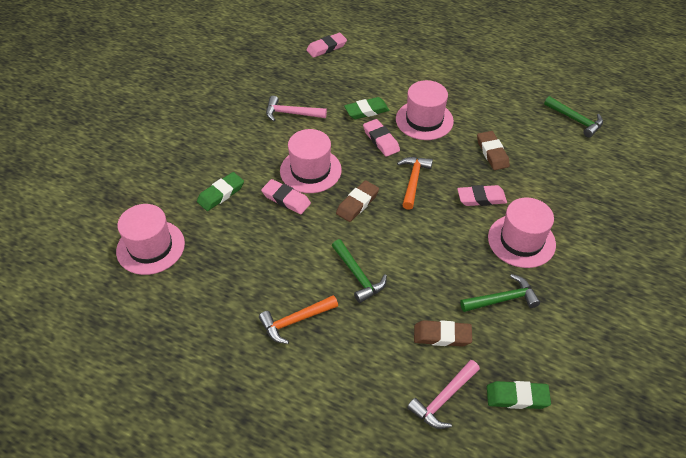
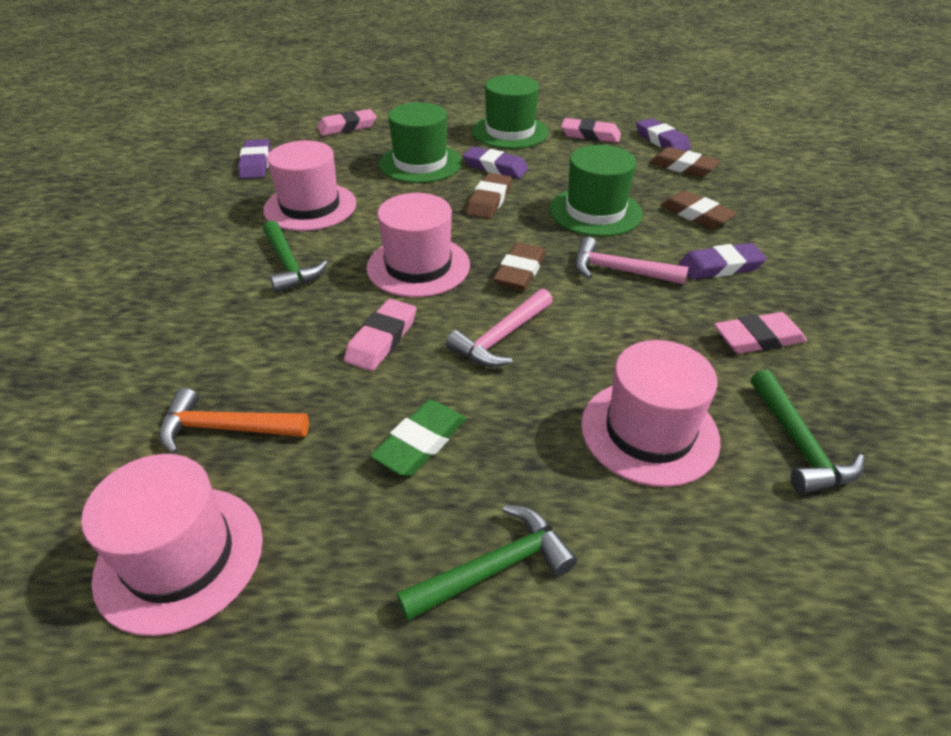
brown eraser: 3 -> 4
green eraser: 3 -> 1
green hat: 0 -> 3
orange hammer: 2 -> 1
purple eraser: 0 -> 4

